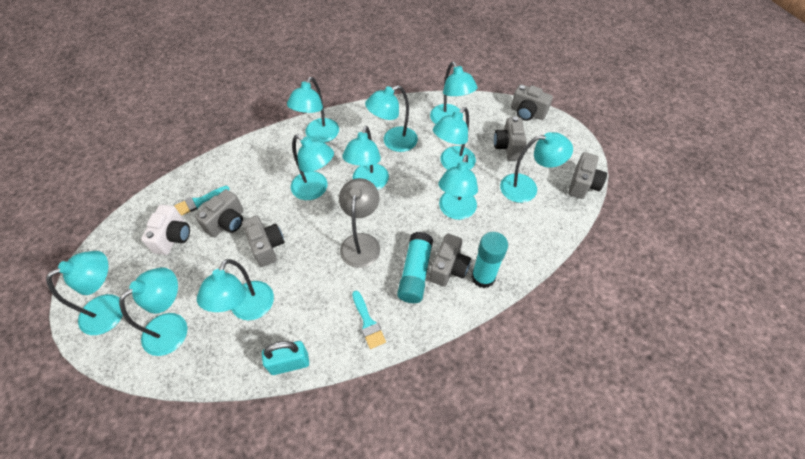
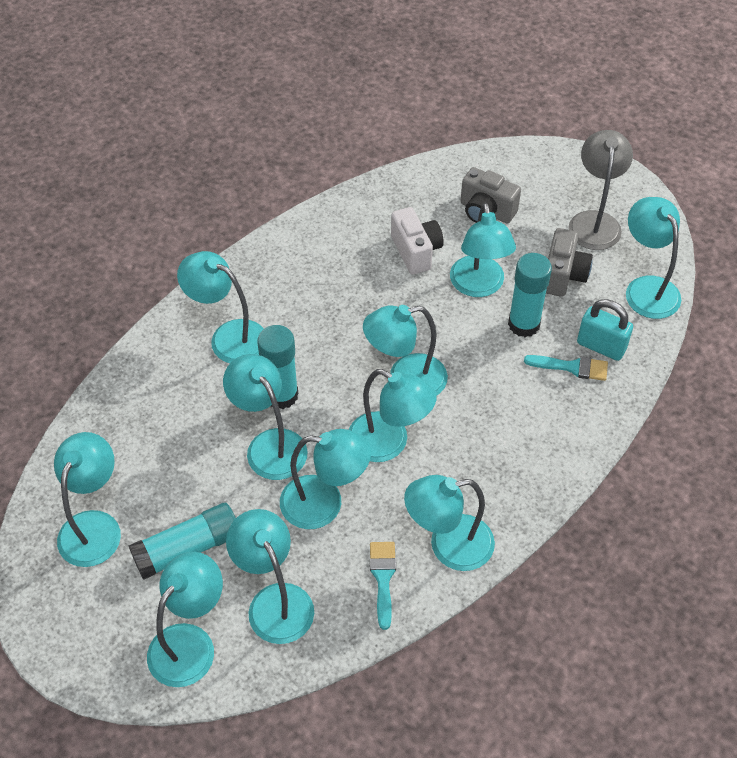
grey camera: 6 -> 2
turquoise glue stick: 2 -> 3

